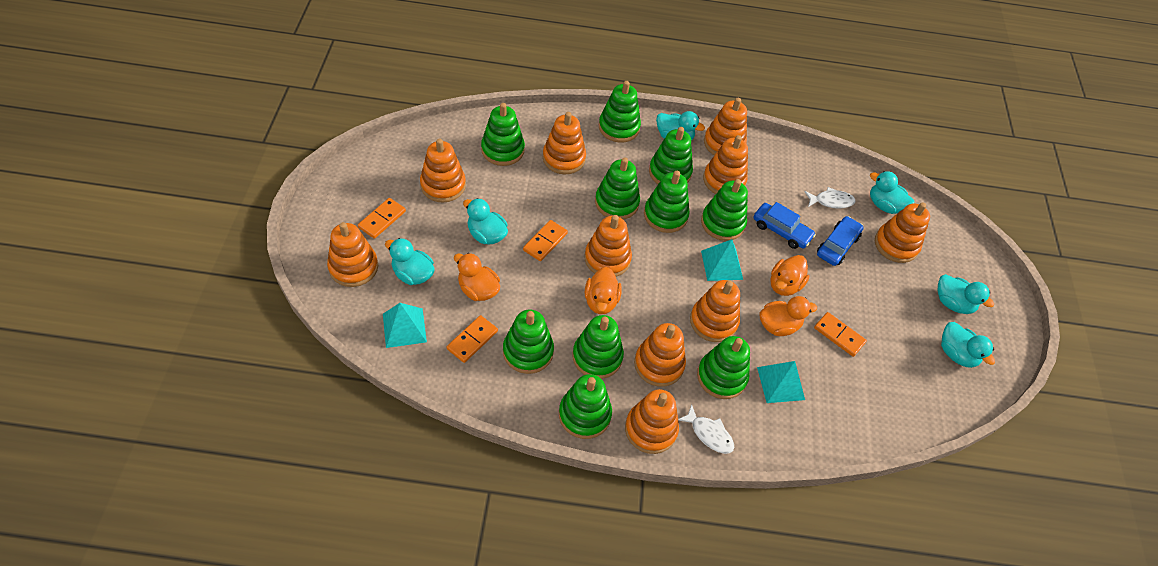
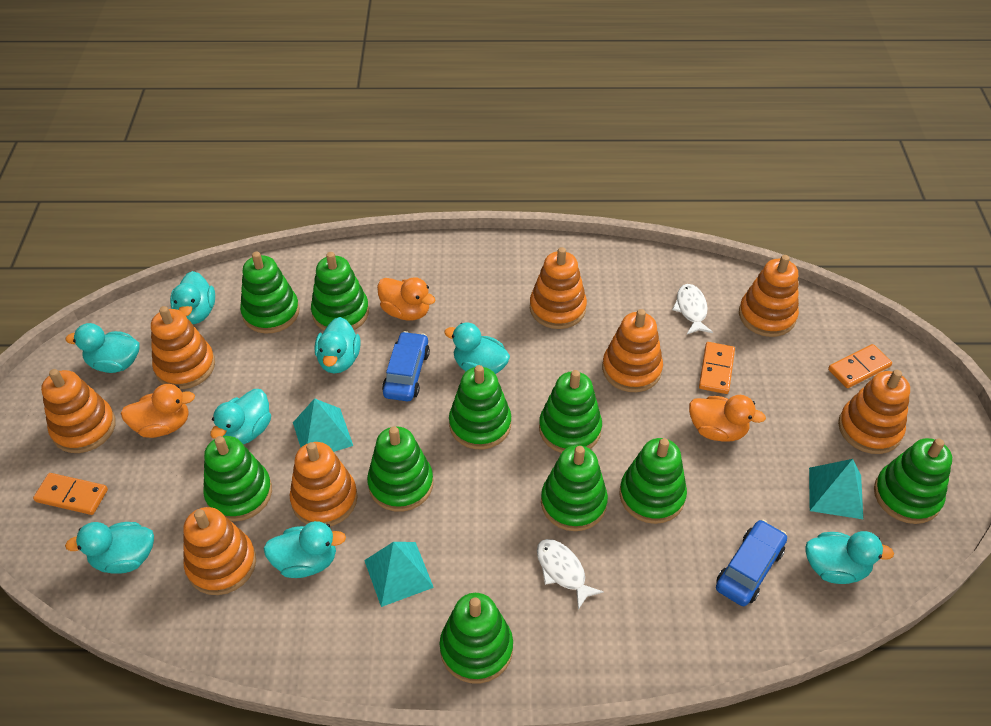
orange domino: 4 -> 3
orange duck: 4 -> 3
orange stacking toy: 10 -> 8
turquoise duck: 6 -> 8

